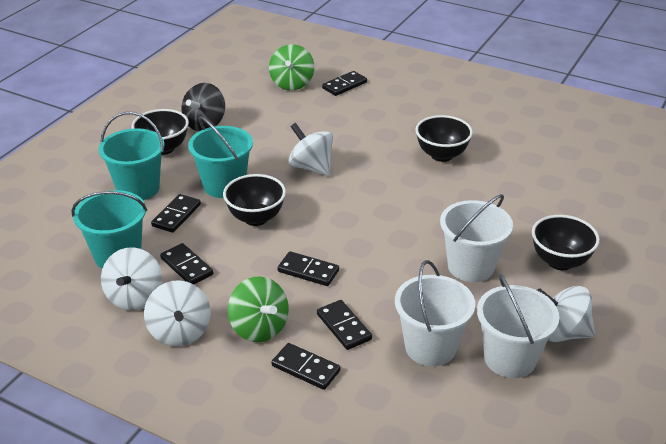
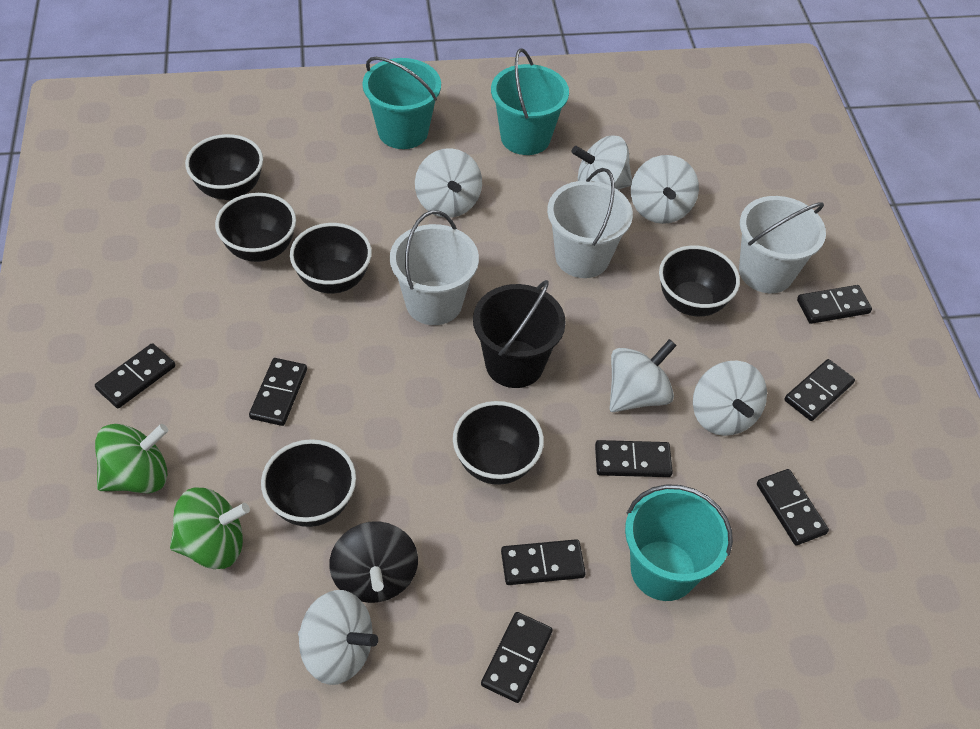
black bowl: 4 -> 6
black bucket: 0 -> 1
black domino: 6 -> 8
white spinning top: 4 -> 6

